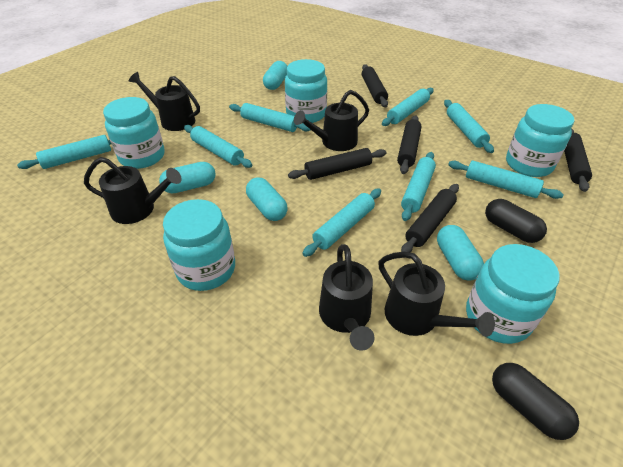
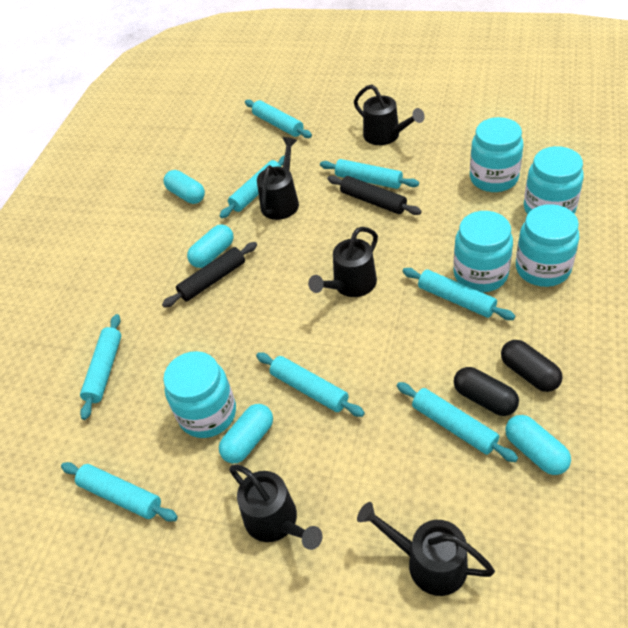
black rolling pin: 5 -> 2

